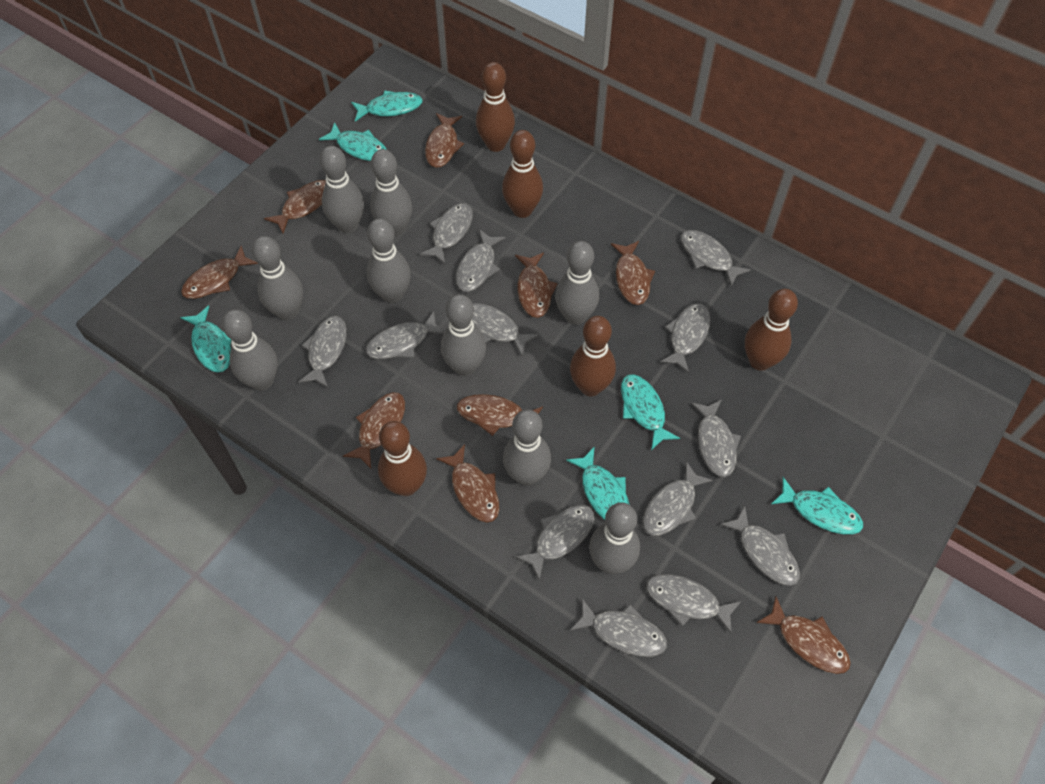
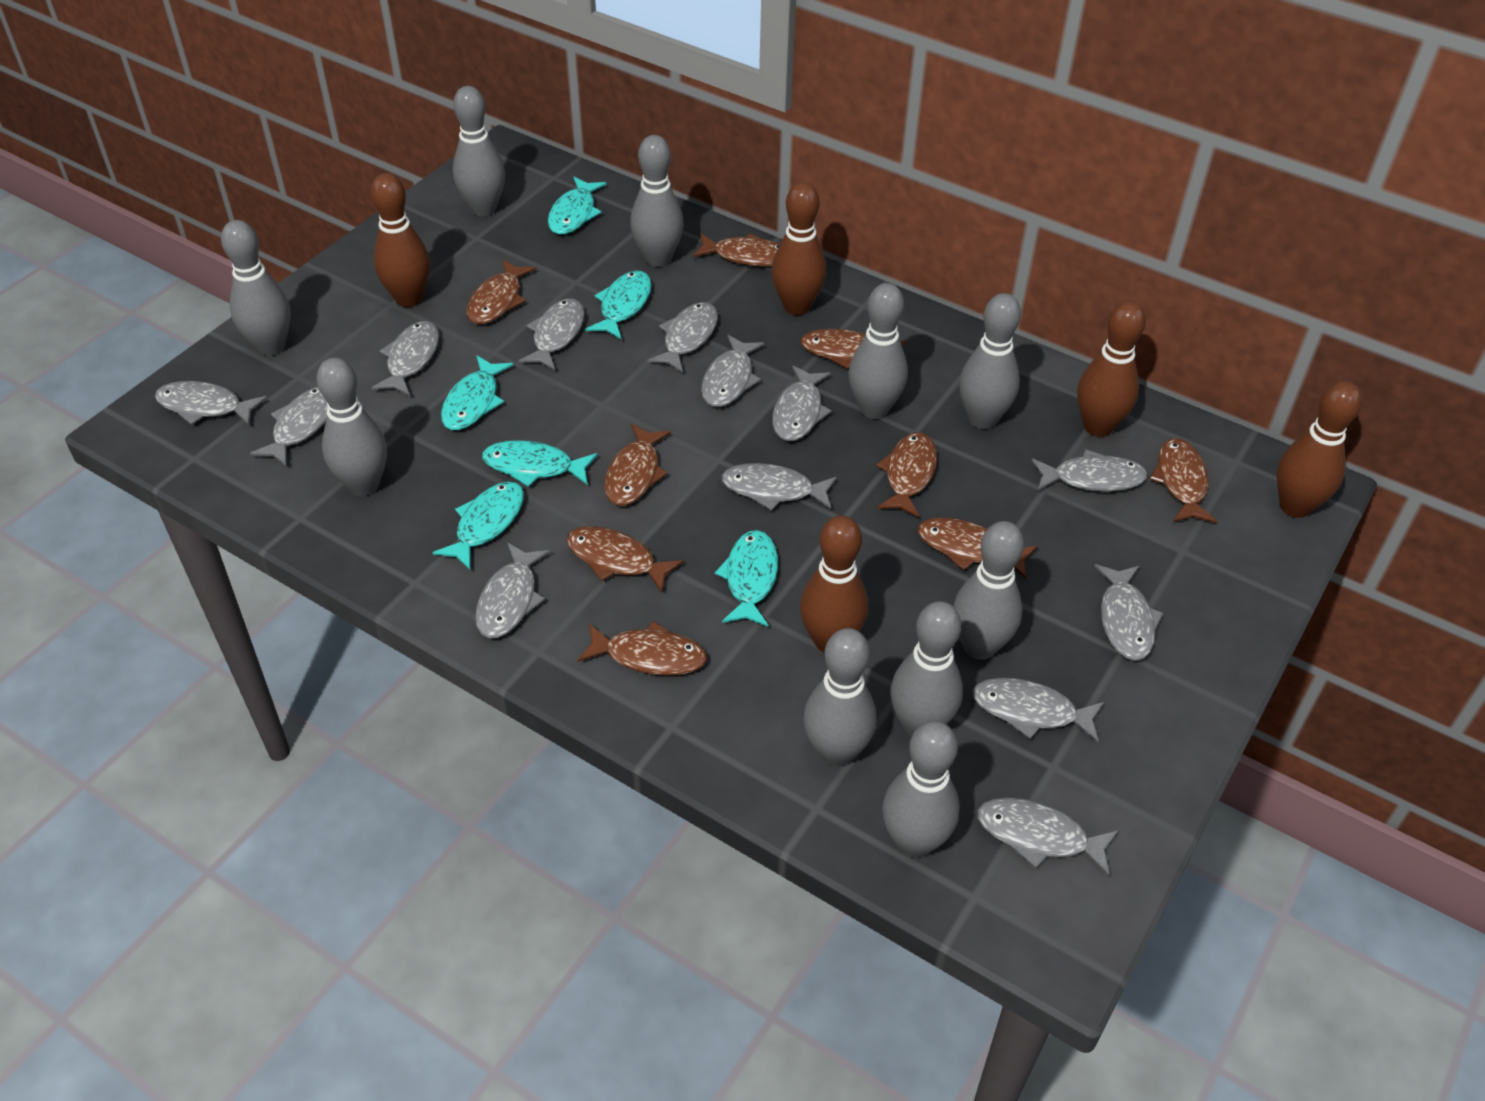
grey bowling pin: 9 -> 10

